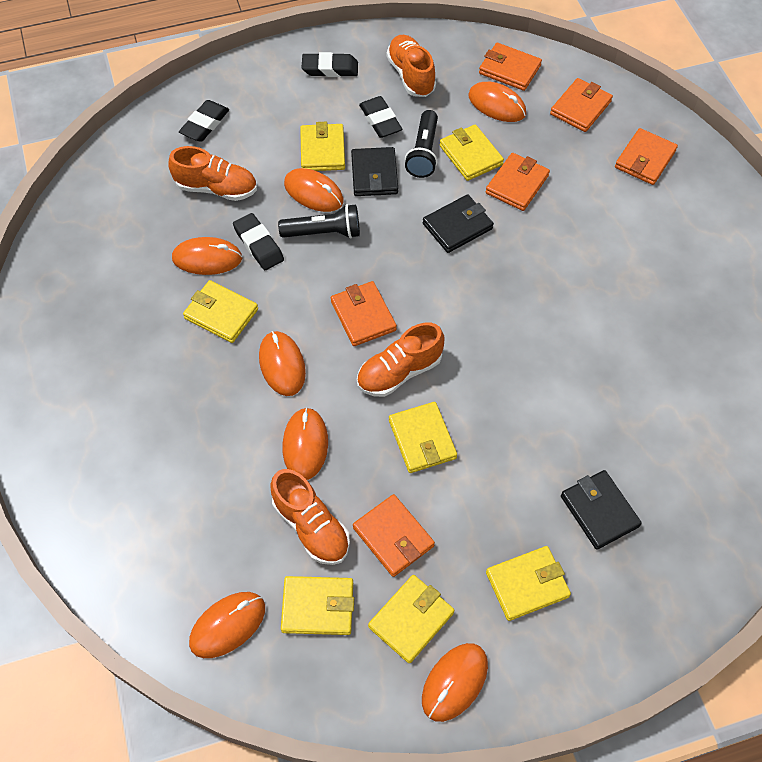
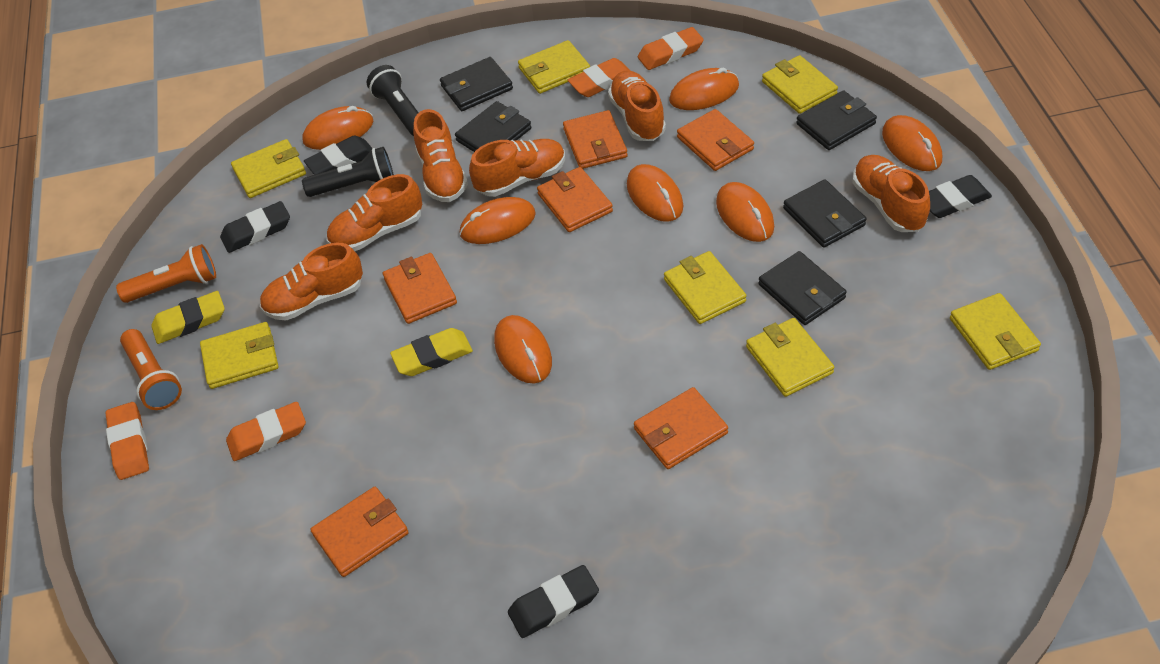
black wallet: 3 -> 5
orange eraser: 0 -> 4
orange flashlight: 0 -> 2
orange shoe: 4 -> 6
yellow eraser: 0 -> 2

